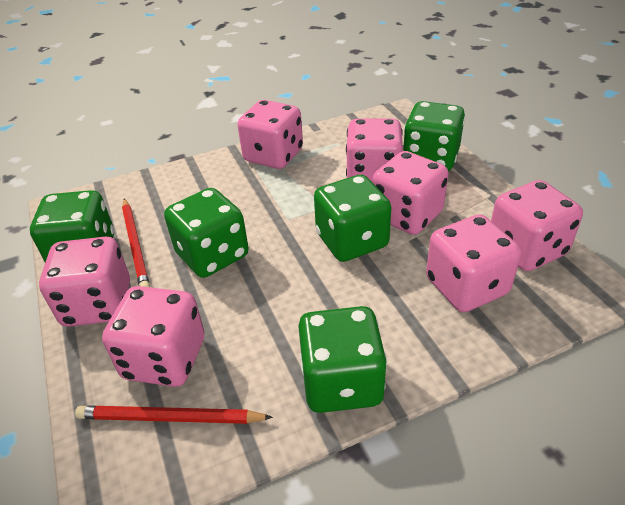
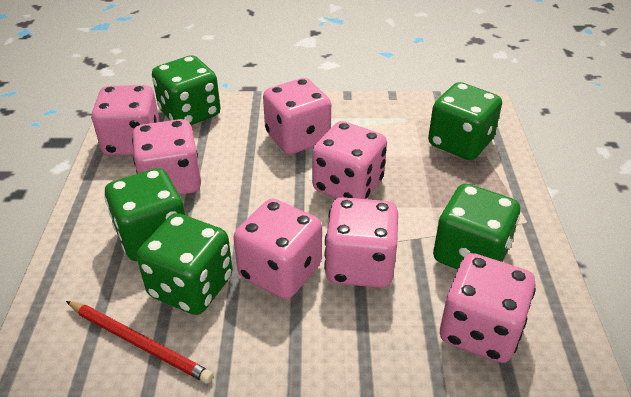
red pencil: 2 -> 1

